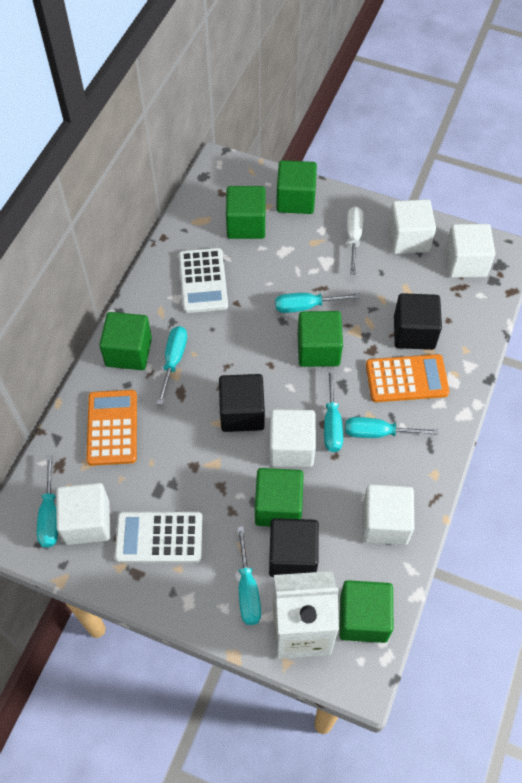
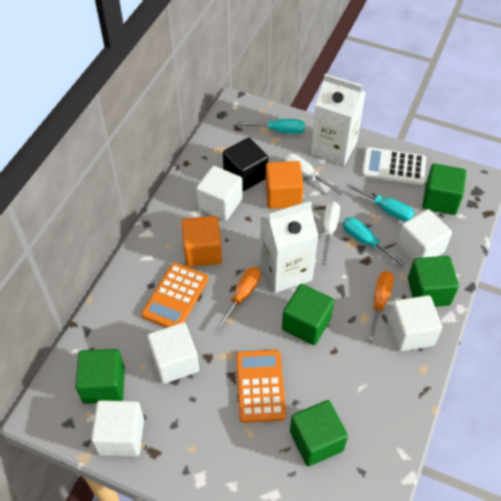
black cube: 3 -> 1
green cube: 6 -> 5
orange cube: 0 -> 2
orange screwdriver: 0 -> 2
turquoise screwdriver: 6 -> 3
white calculator: 2 -> 1
white carton: 1 -> 2
white screwdriver: 1 -> 2

